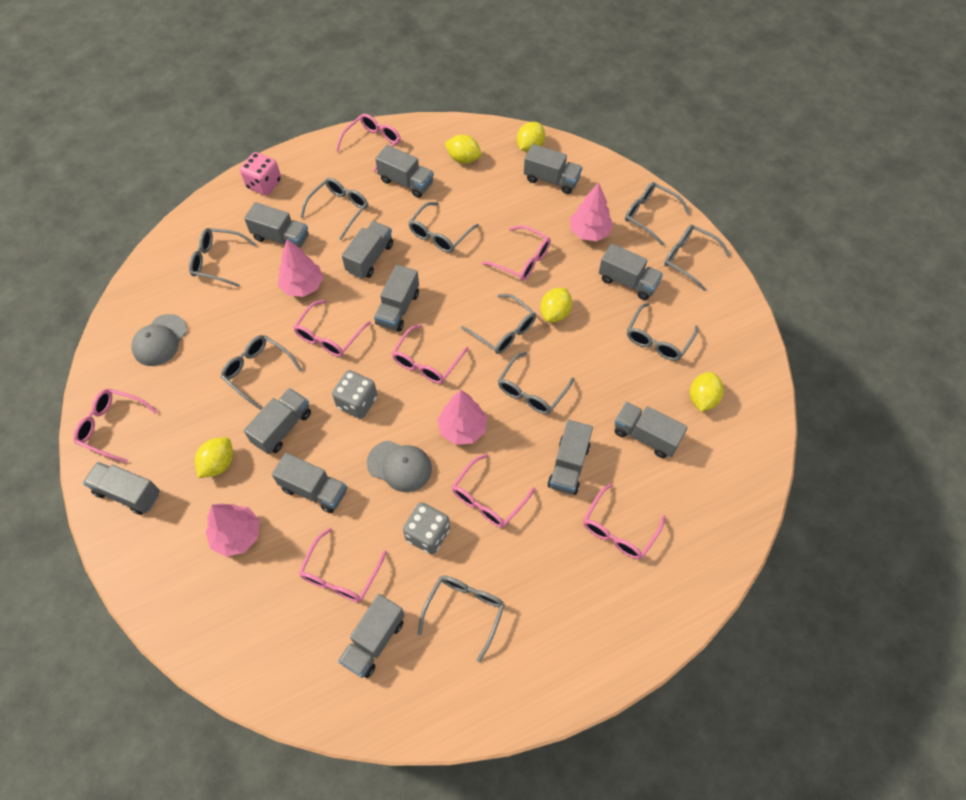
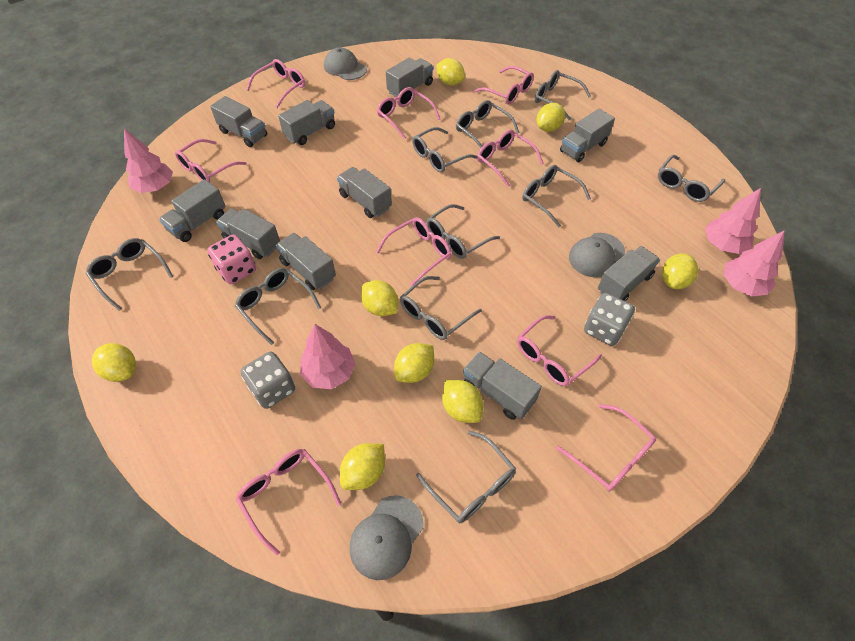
grey cap: 2 -> 3
grey truck: 12 -> 10
pink glasses: 8 -> 9
yellow lemon: 5 -> 8

